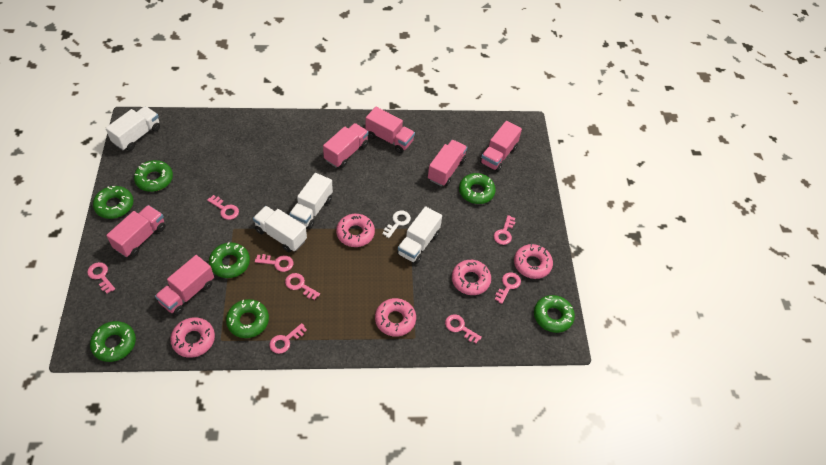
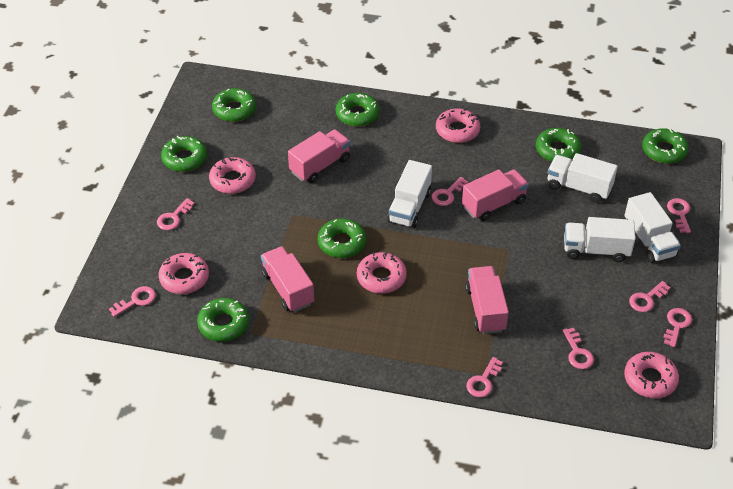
pink truck: 6 -> 4
white key: 1 -> 0

